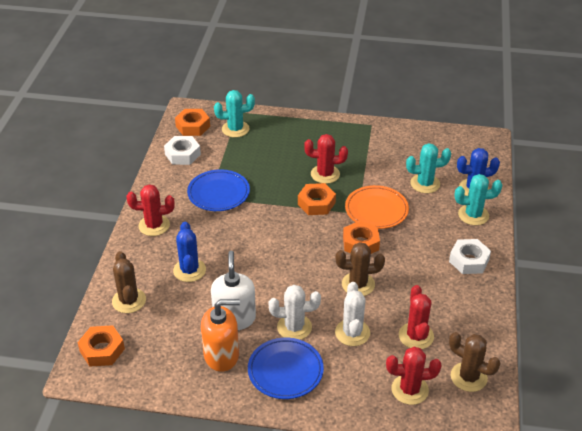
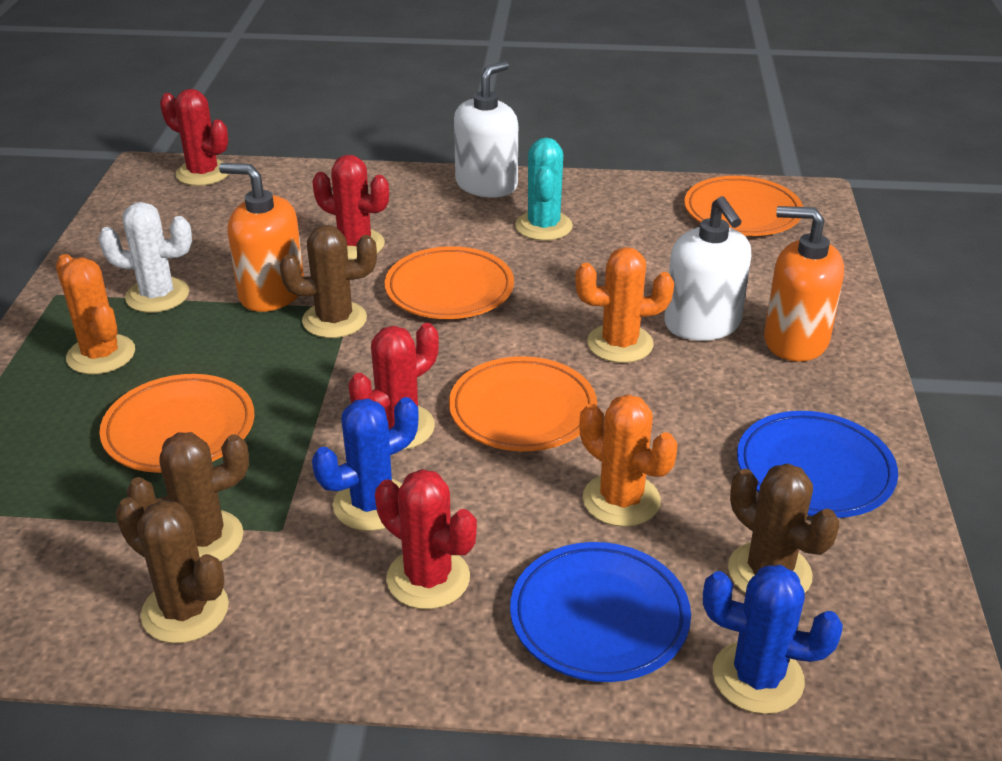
brown cactus: 3 -> 4
orange cactus: 0 -> 3
orange nut: 4 -> 0
orange plate: 1 -> 4
orange soap dispenser: 1 -> 2
turquoise cactus: 3 -> 1
white cactus: 2 -> 1
white nut: 2 -> 0
white soap dispenser: 1 -> 2

